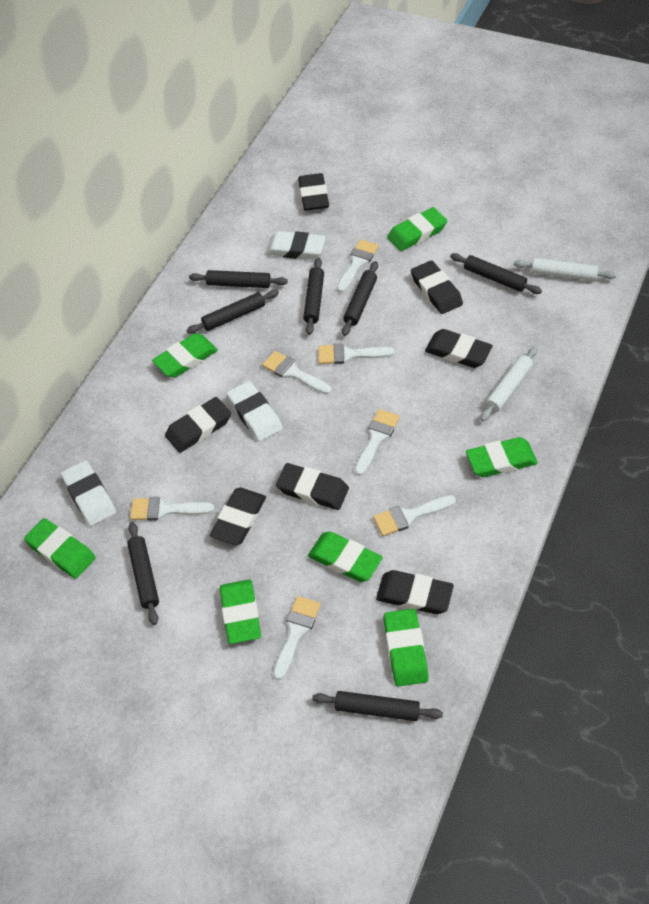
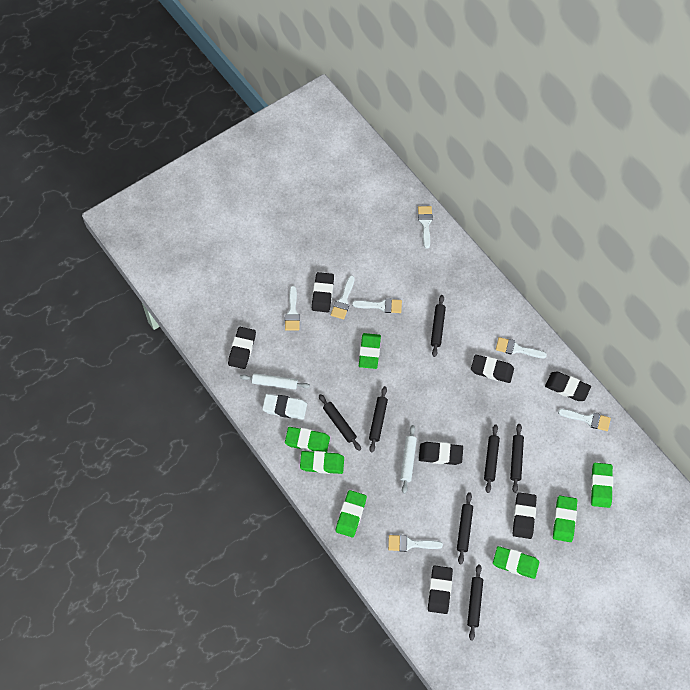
white eraser: 3 -> 1

